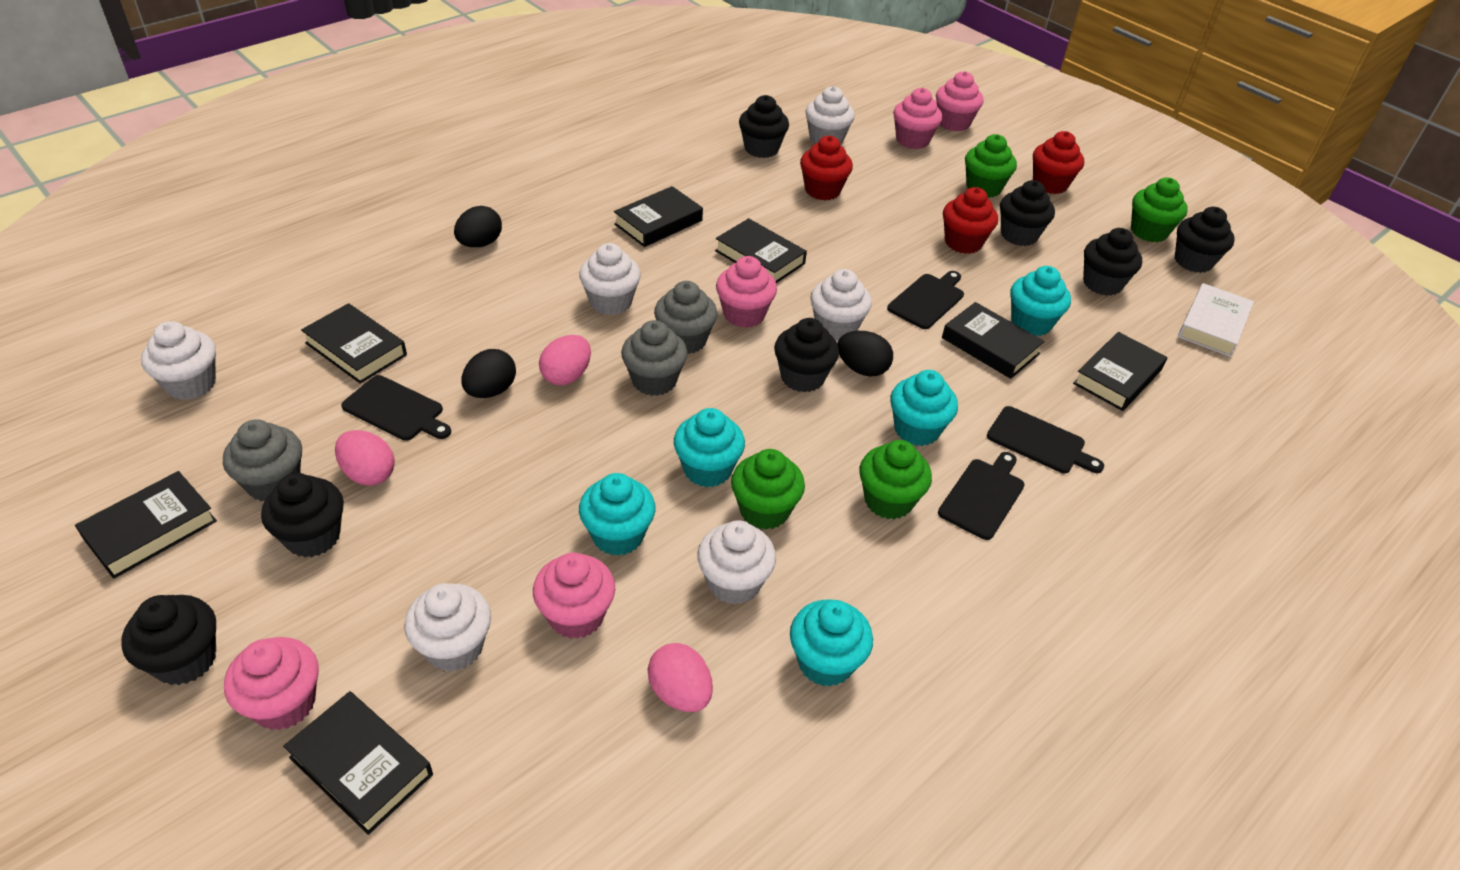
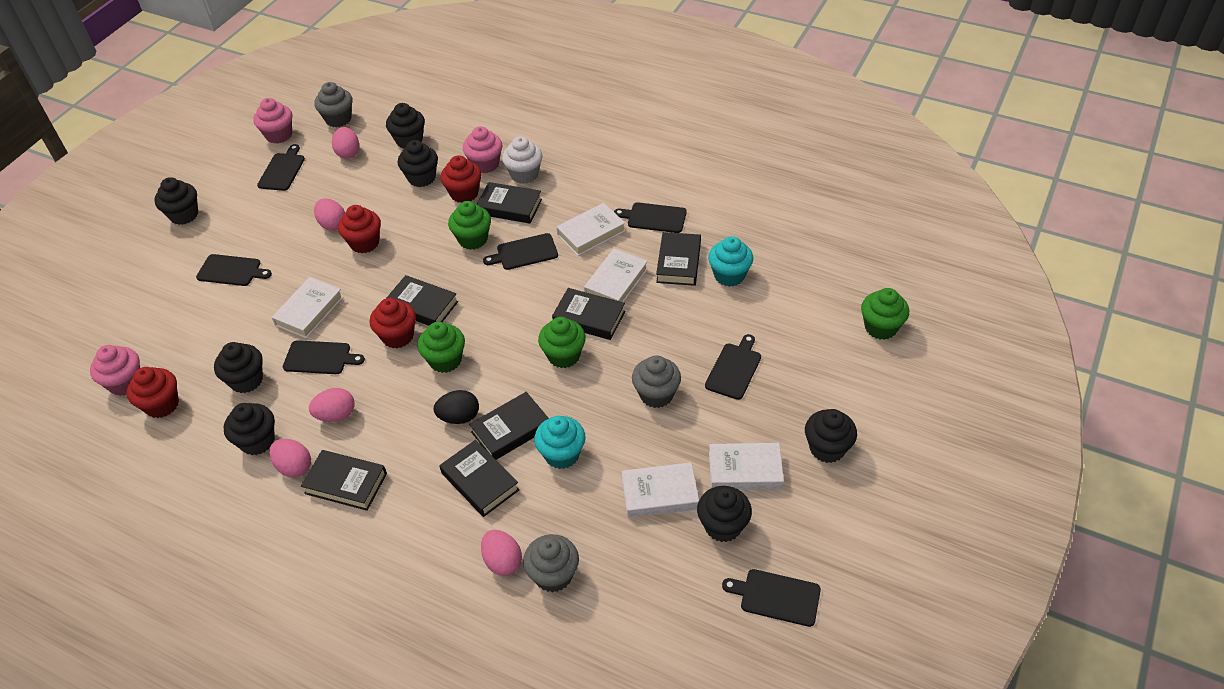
black cutting board: 4 -> 7
black egg: 3 -> 1
pink cupcake: 5 -> 3
pink egg: 3 -> 5
red cupcake: 3 -> 4
turquoise cupcake: 5 -> 2
white book: 1 -> 5
white cupcake: 6 -> 1

